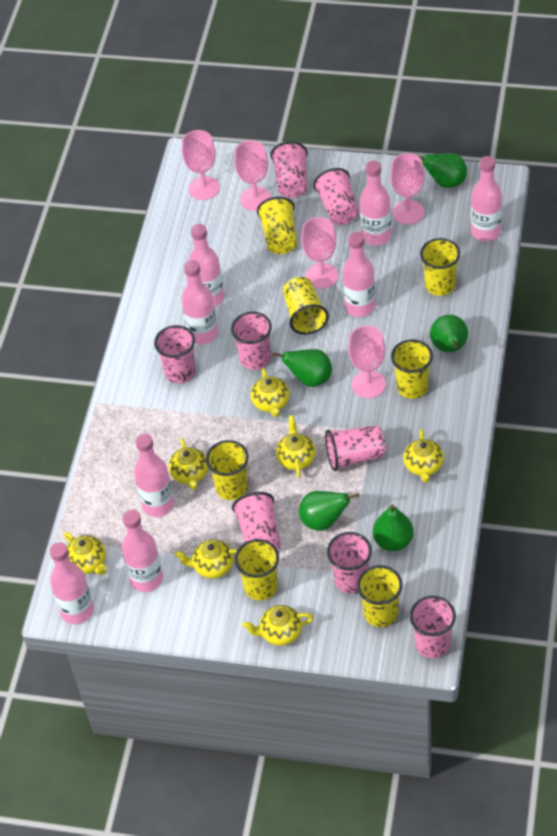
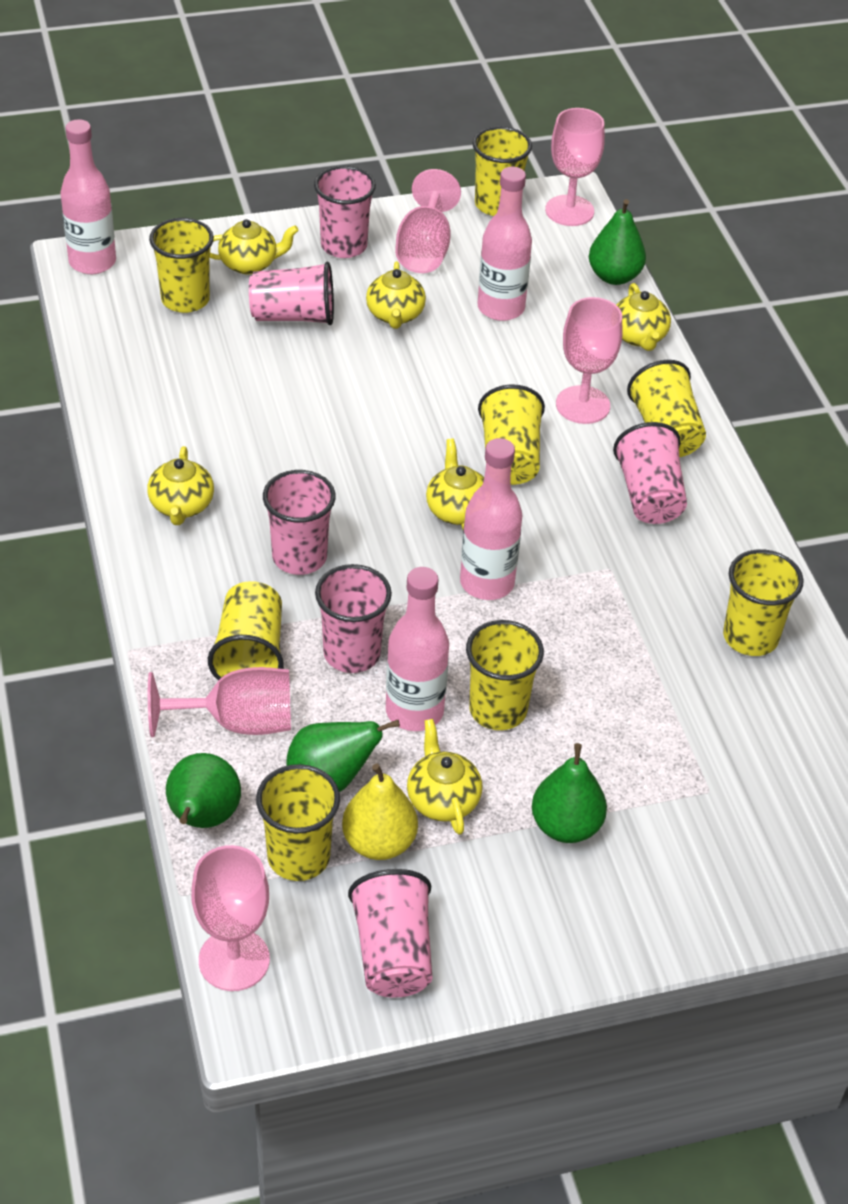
green pear: 5 -> 4
pink bottle: 8 -> 4
pink cup: 8 -> 6
yellow cup: 7 -> 8
yellow pear: 0 -> 1
yellow teapot: 7 -> 6

